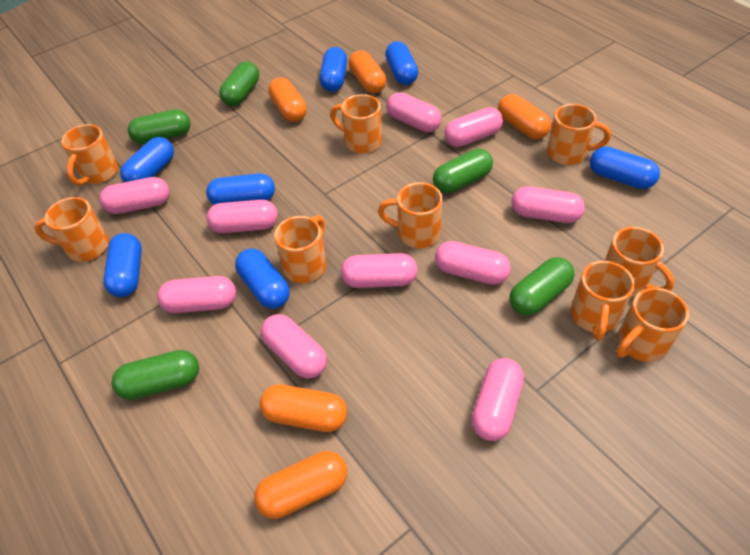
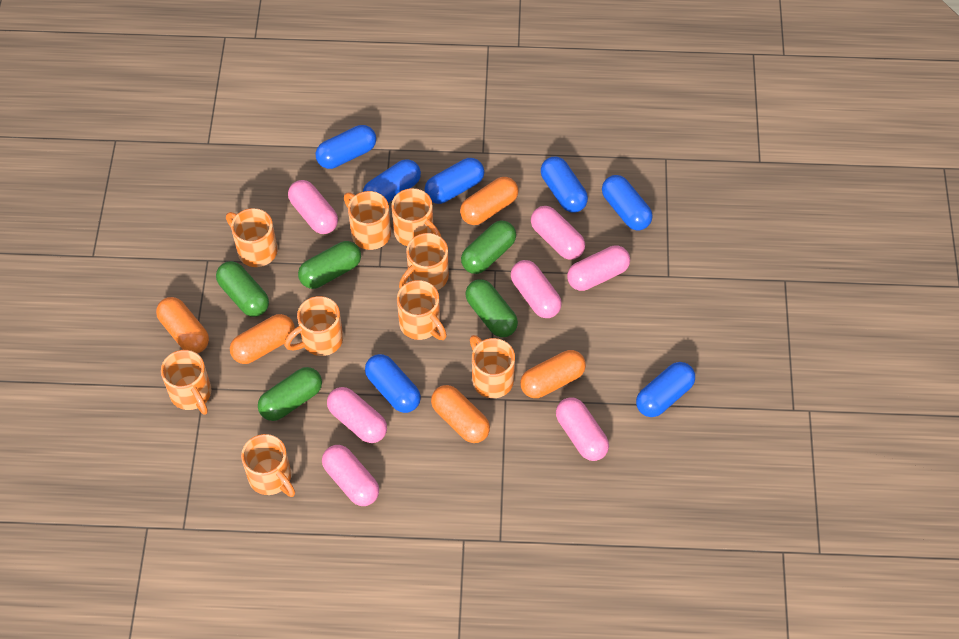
pink capsule: 10 -> 7

